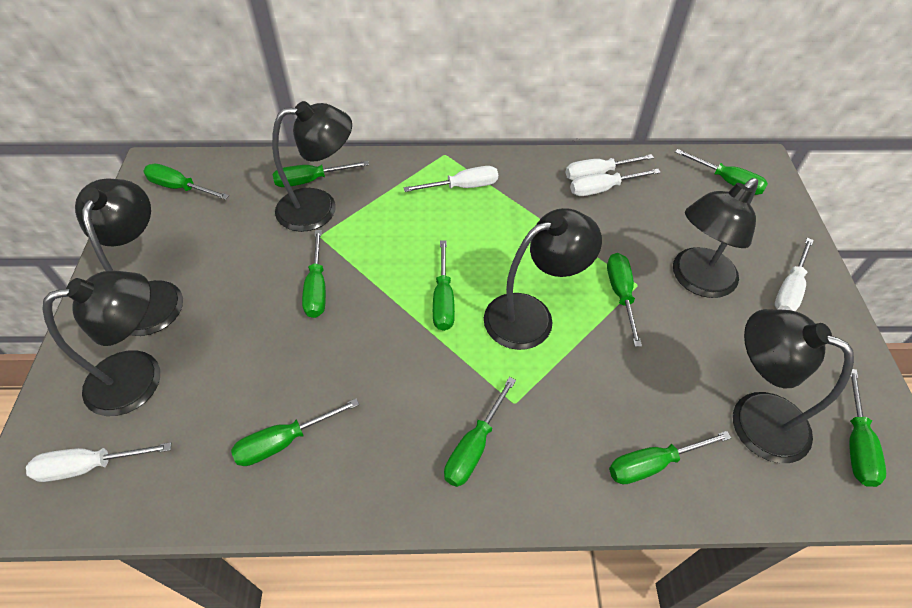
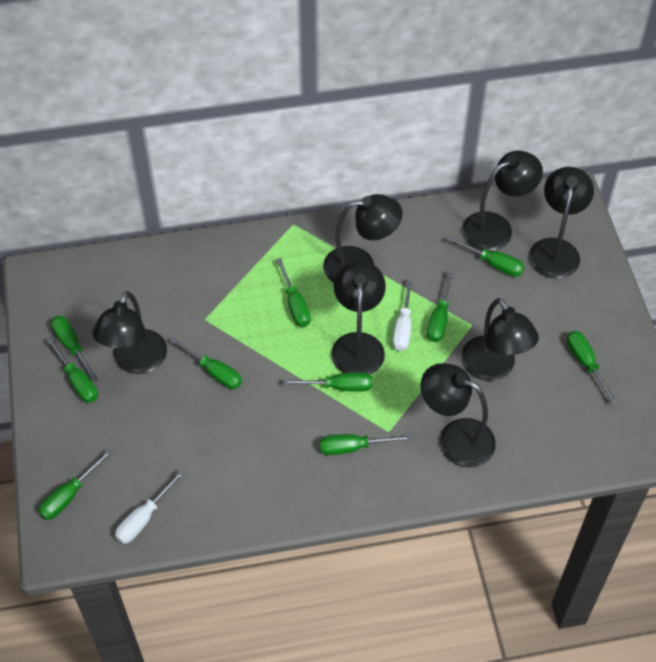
black lamp: 6 -> 7
white screwdriver: 5 -> 2

